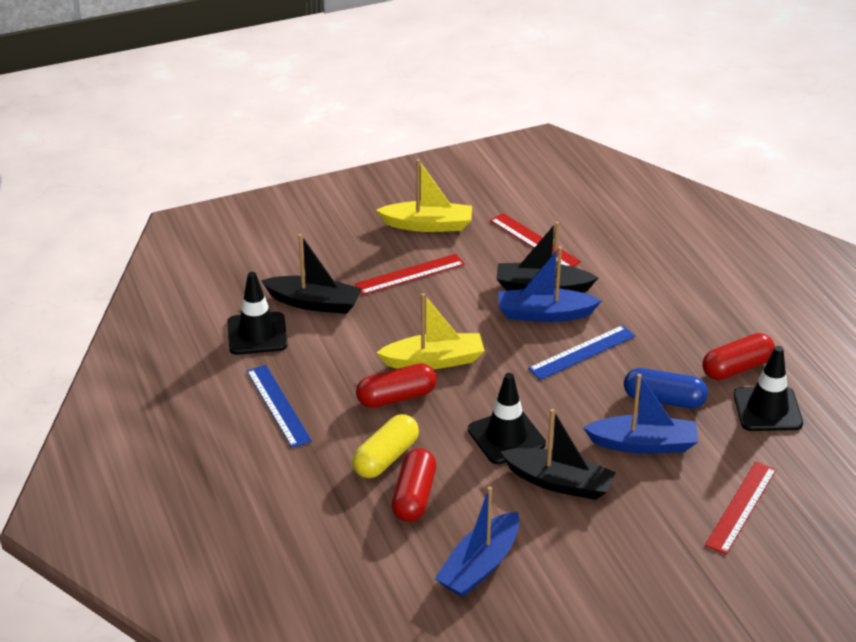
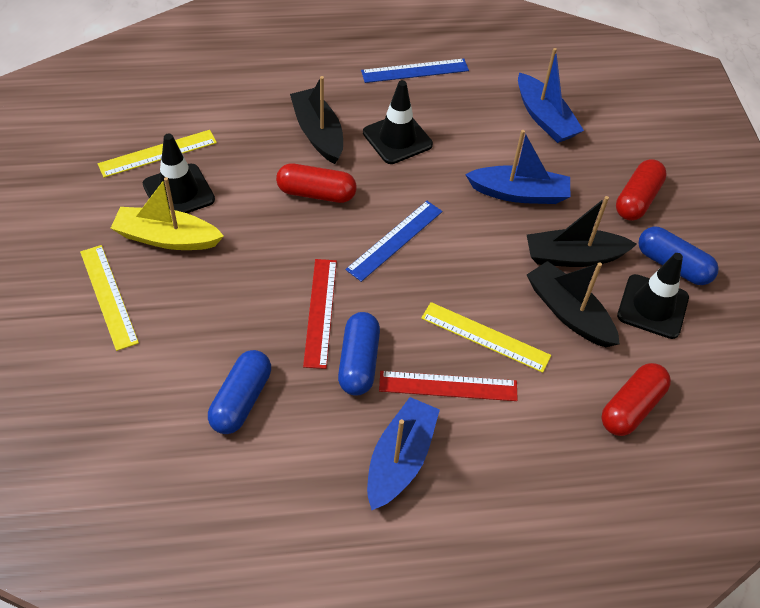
blue capsule: 1 -> 3
red ruler: 3 -> 2
yellow boat: 2 -> 1
yellow capsule: 1 -> 0
yellow ruler: 0 -> 3

